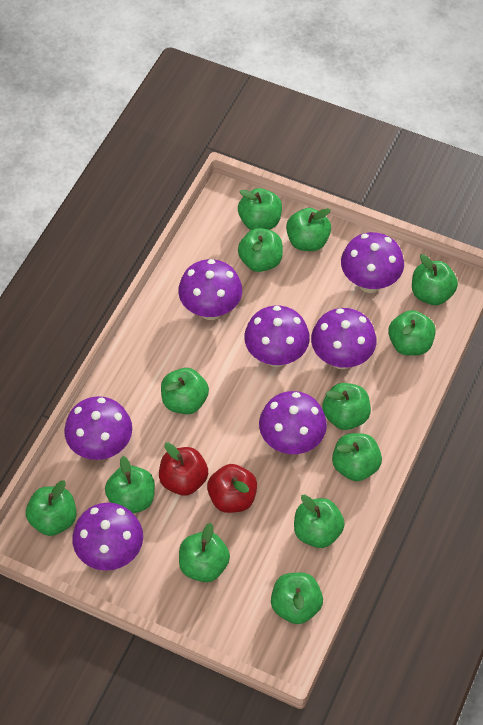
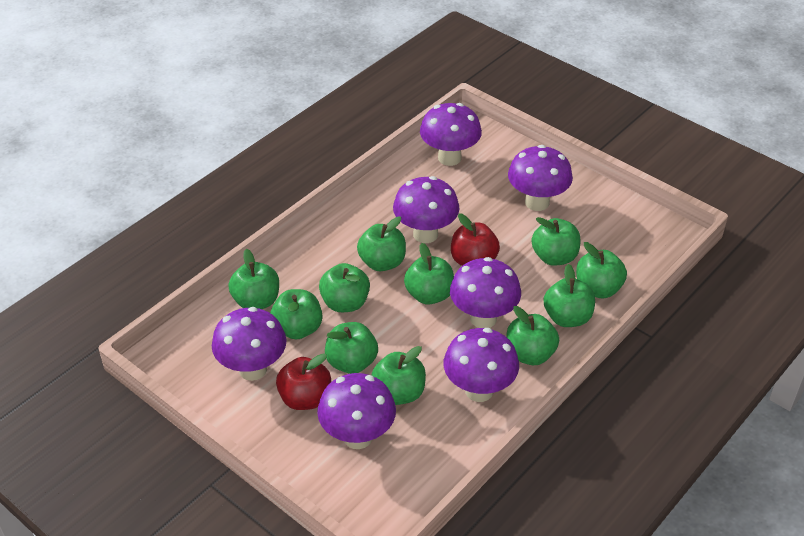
green apple: 13 -> 11

